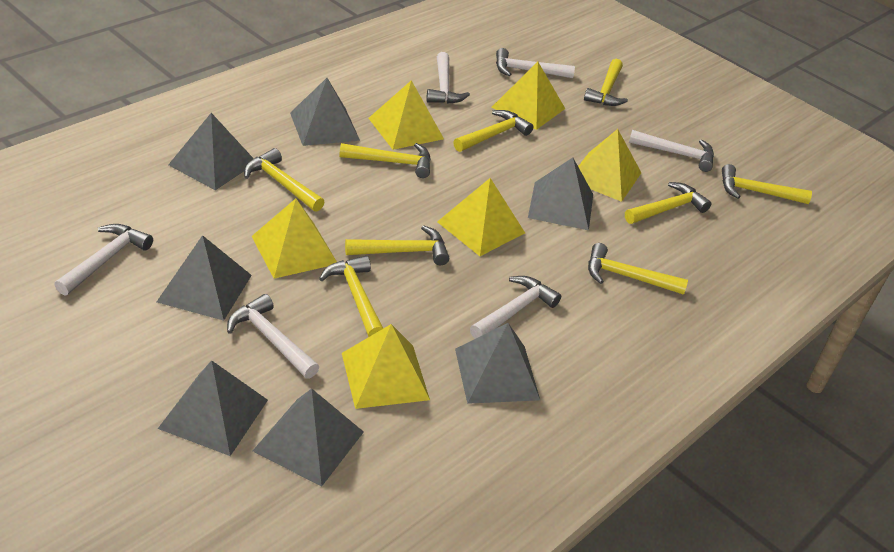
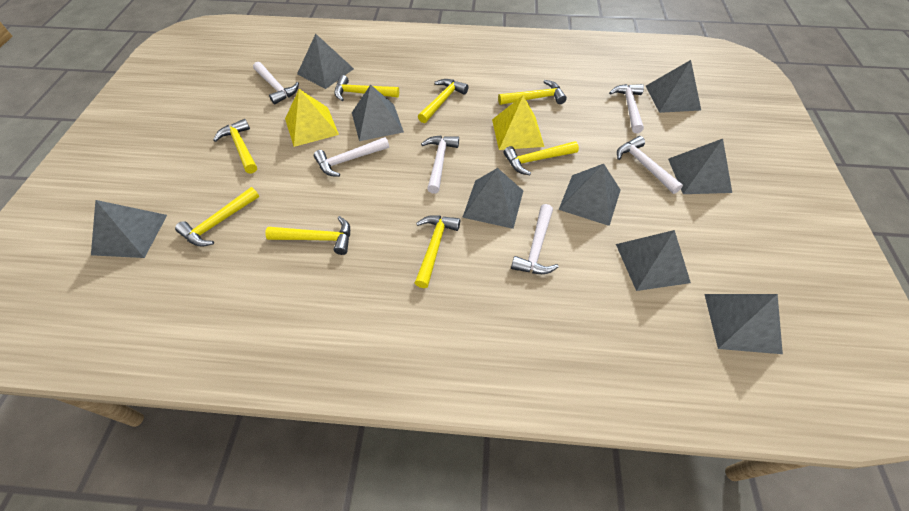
grey pyramid: 7 -> 9
yellow hammer: 9 -> 8
yellow pyramid: 6 -> 2

